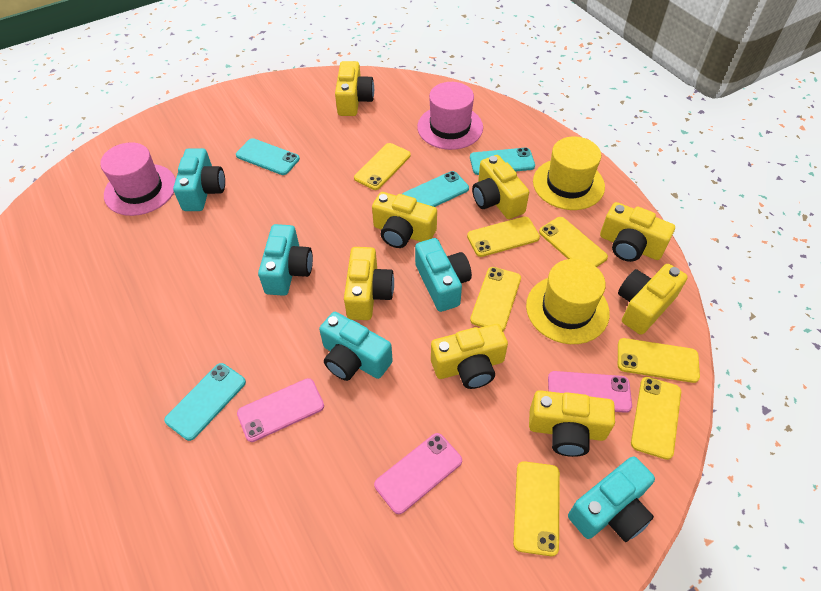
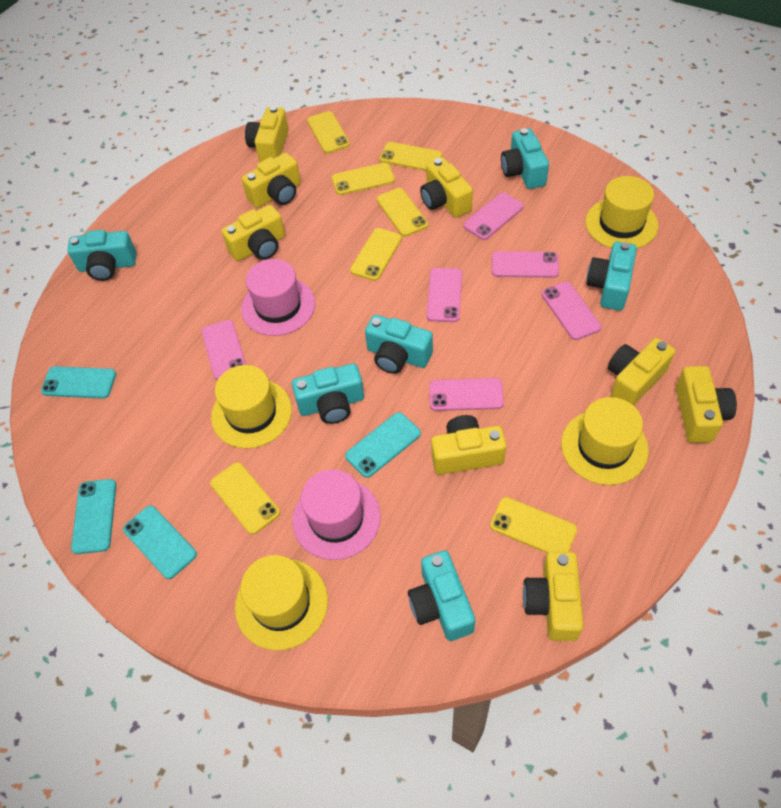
pink phone: 3 -> 6
turquoise camera: 5 -> 6
yellow hat: 2 -> 4

